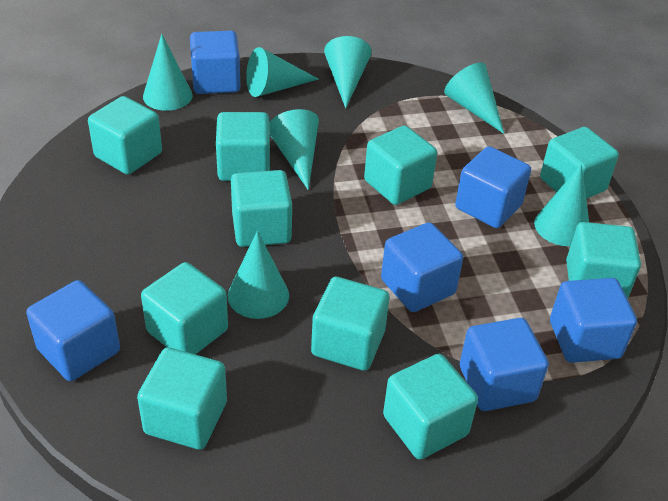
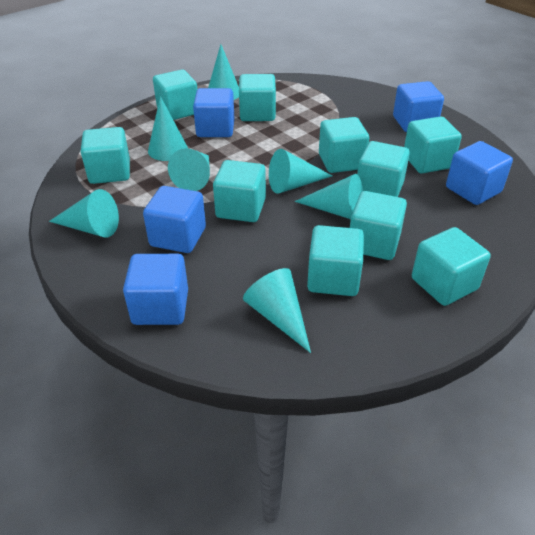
blue cube: 6 -> 5

